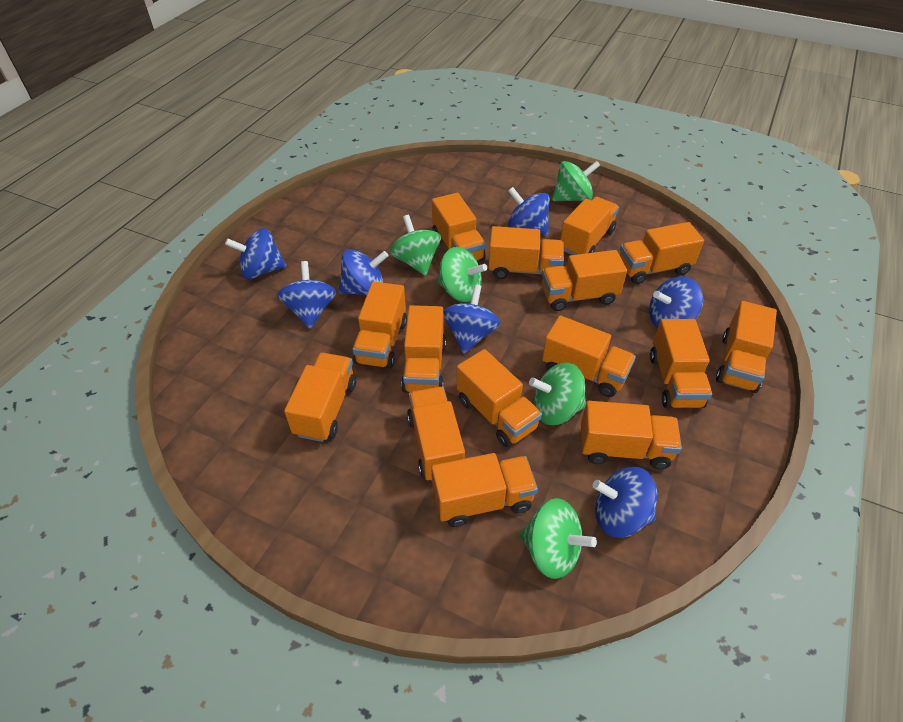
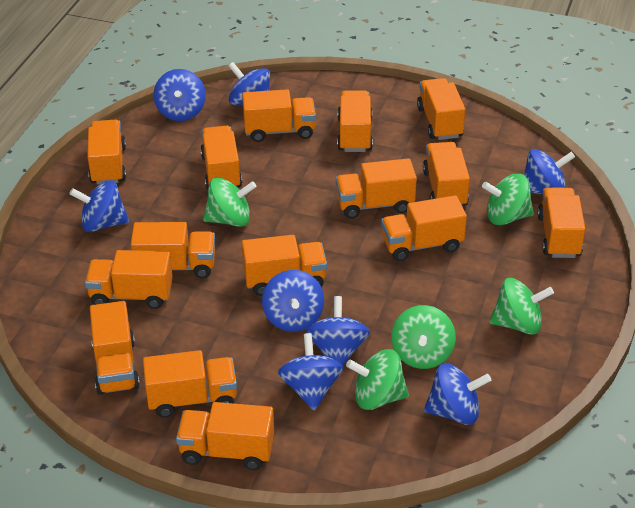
blue spinning top: 7 -> 8

